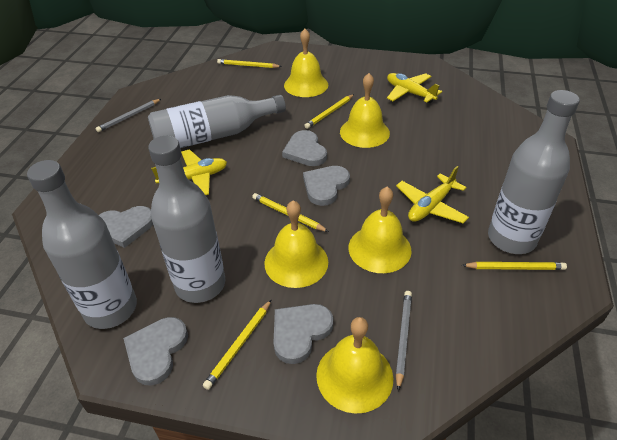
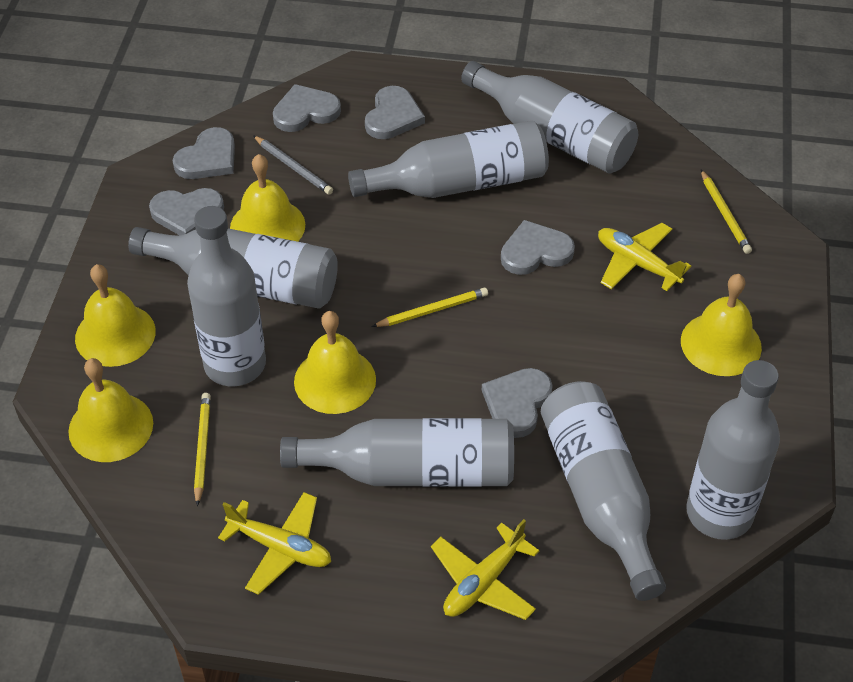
grey bottle: 4 -> 7
grey heart: 5 -> 6
grey pencil: 2 -> 1
yellow pencil: 5 -> 3

